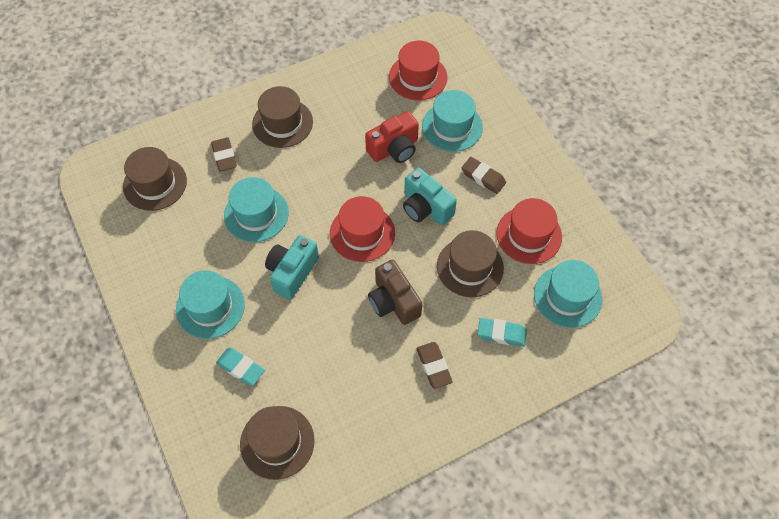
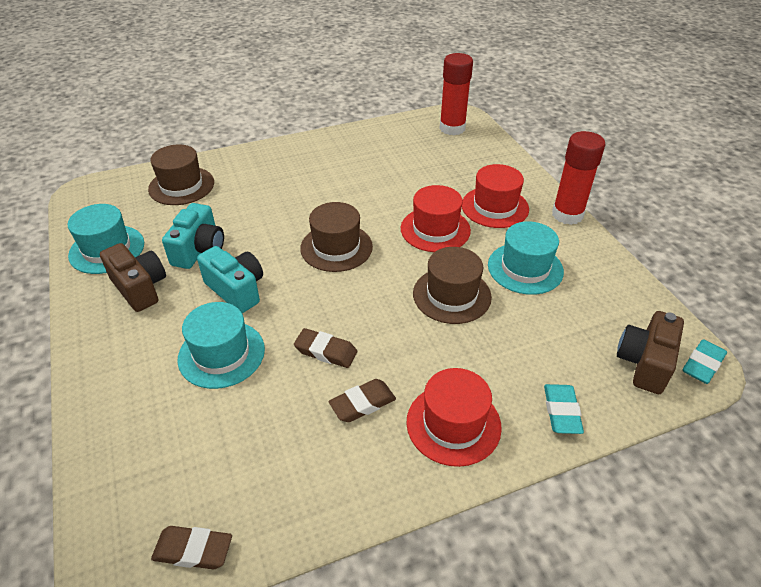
brown camera: 1 -> 2
brown hat: 4 -> 3
red camera: 1 -> 0
red glue stick: 0 -> 2
turquoise hat: 4 -> 3

